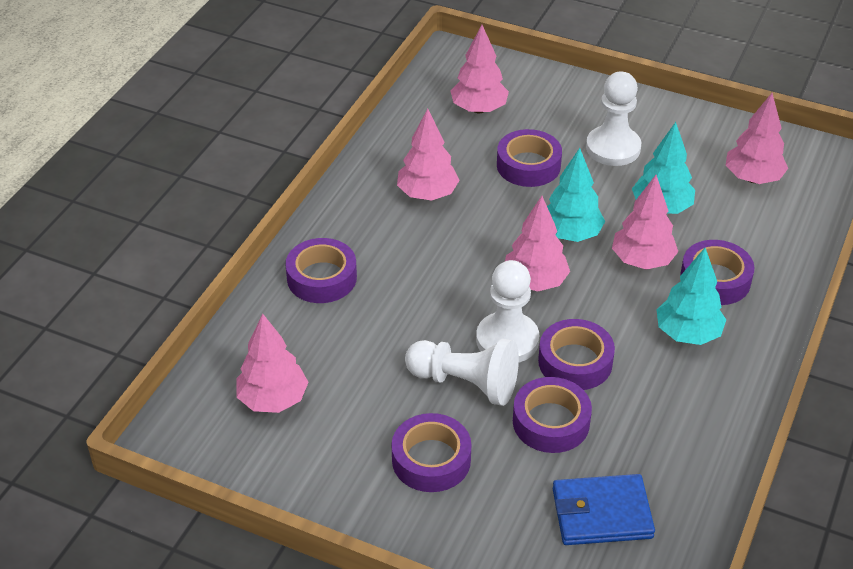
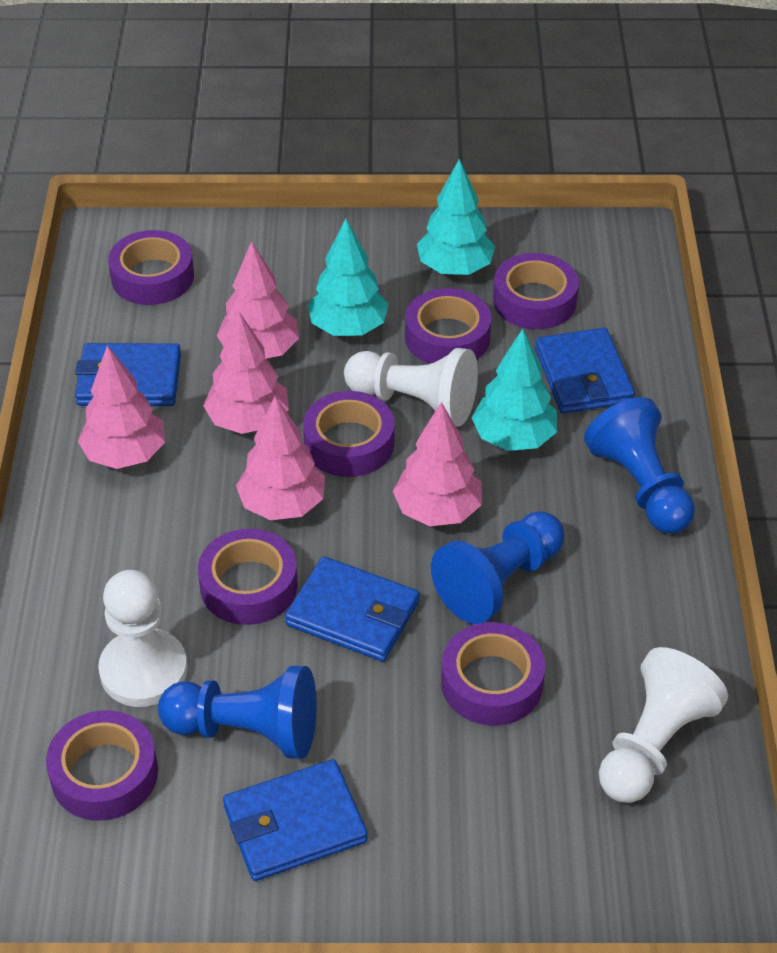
blue pawn: 0 -> 3
blue wallet: 1 -> 4
pink tree: 6 -> 5
purple tape: 6 -> 7

